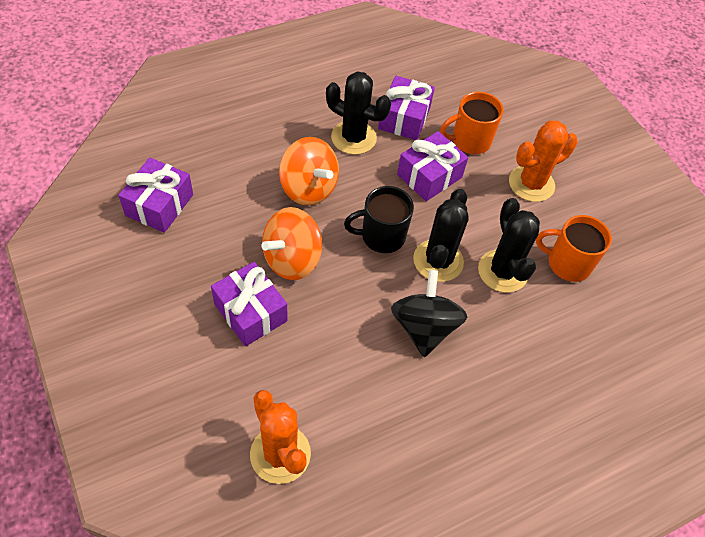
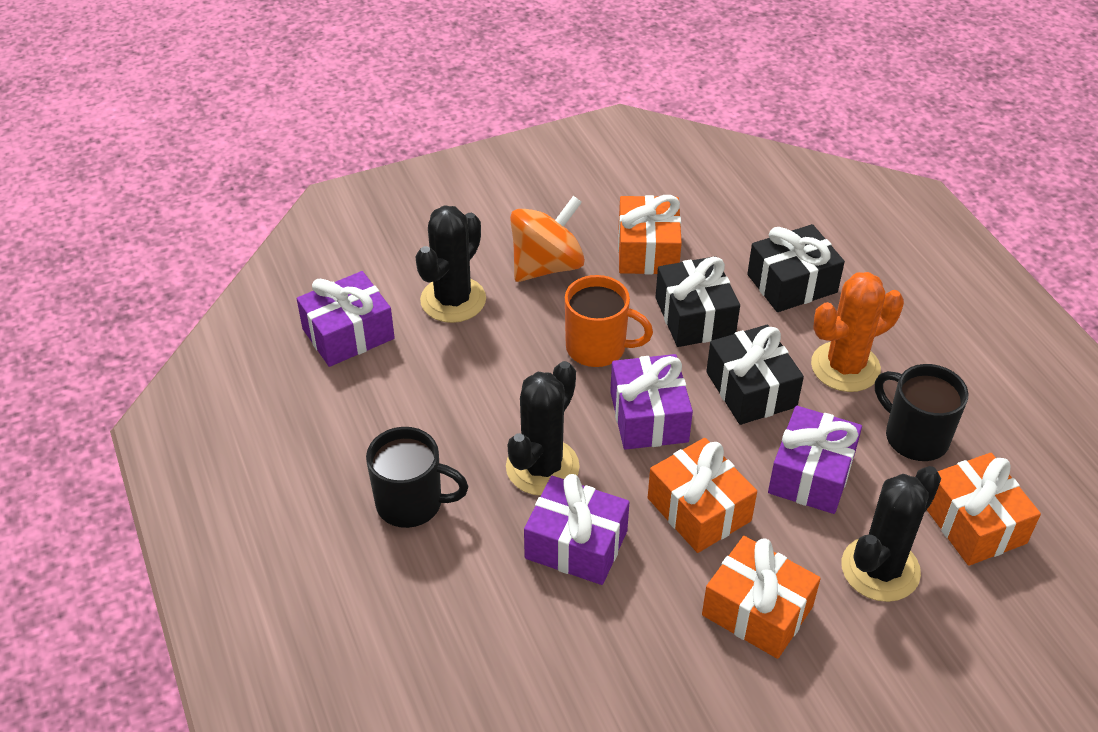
black gift: 0 -> 3
black mug: 1 -> 2
black spinning top: 1 -> 0
orange cactus: 2 -> 1
orange gift: 0 -> 4
orange mug: 2 -> 1
orange spinning top: 2 -> 1

